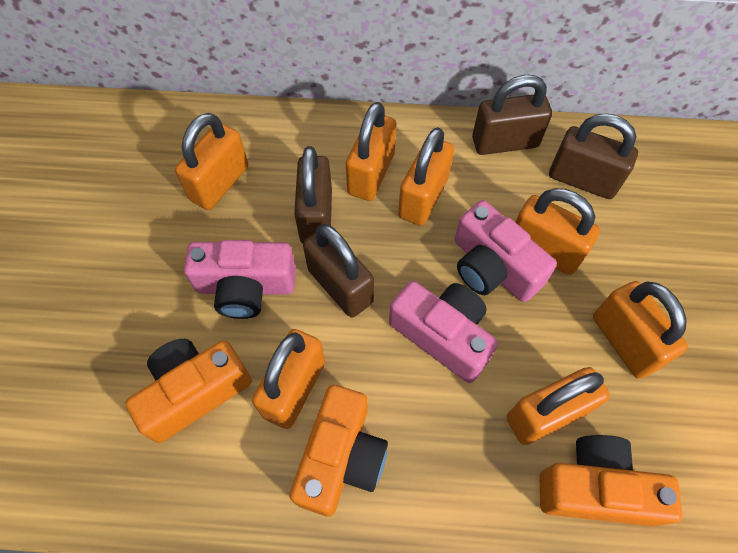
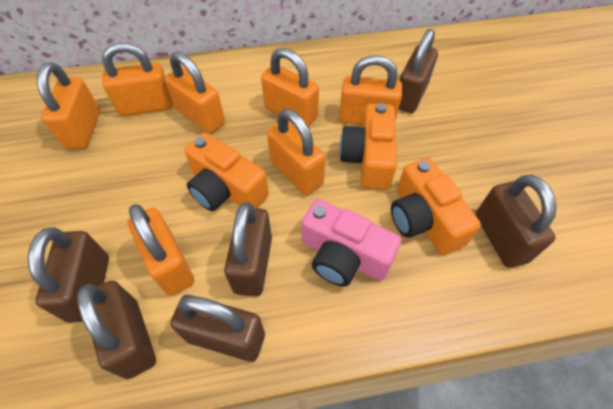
brown padlock: 4 -> 6
pink camera: 3 -> 1

